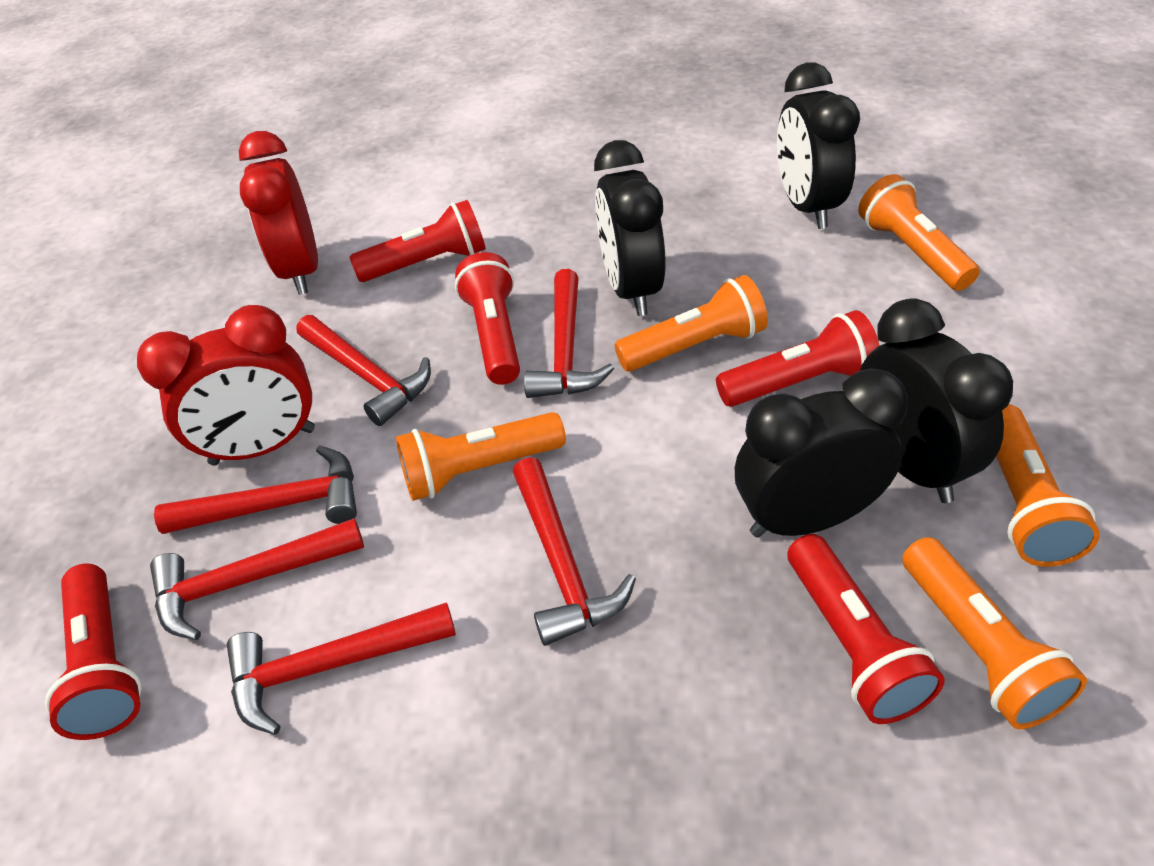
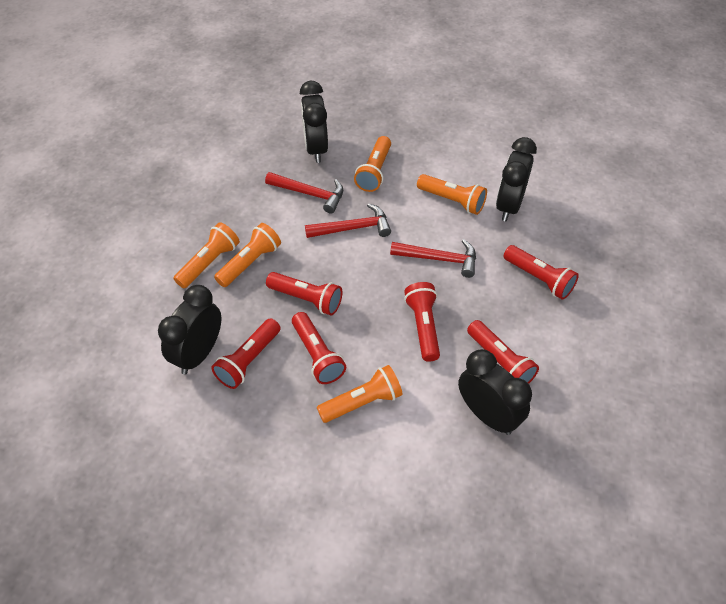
red clock: 2 -> 0
red flashlight: 5 -> 6
red hammer: 6 -> 3

